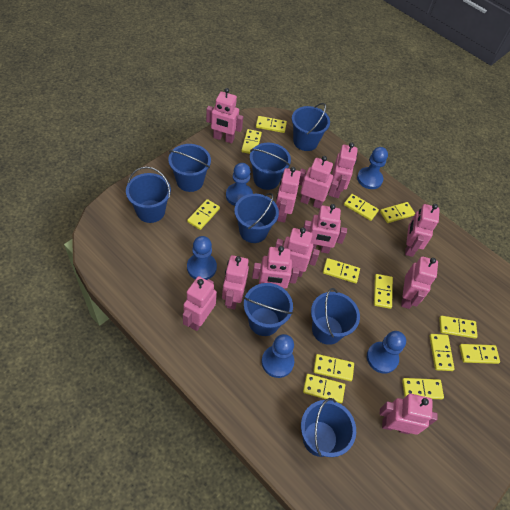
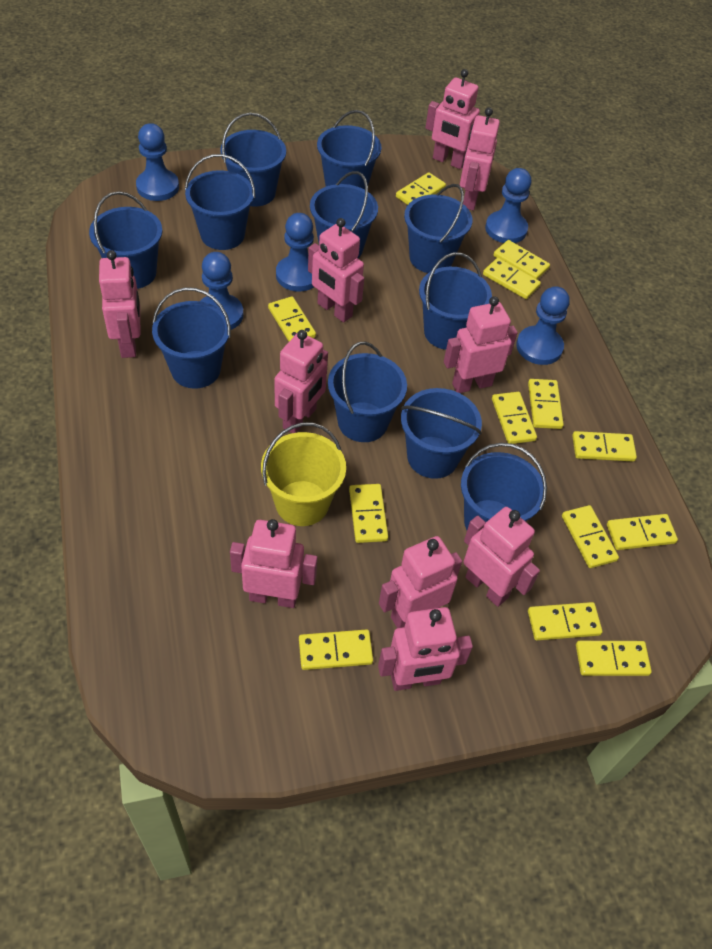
blue bucket: 8 -> 11
pink robot: 12 -> 10
yellow bucket: 0 -> 1

